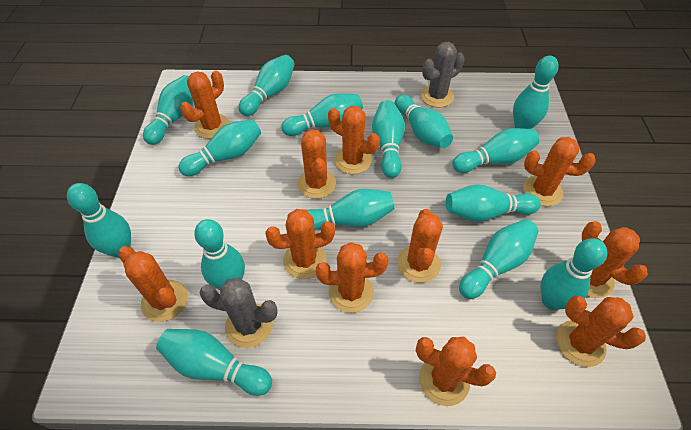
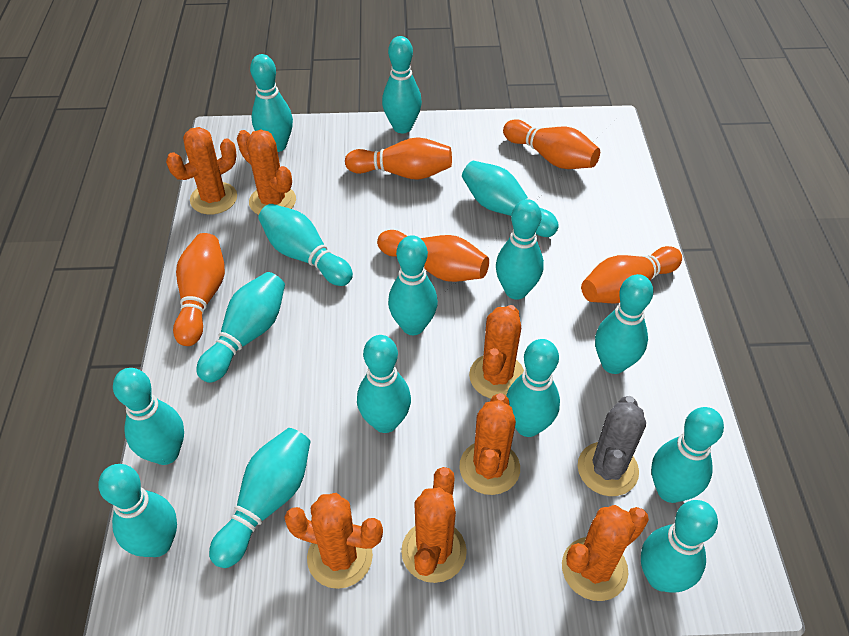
grey cactus: 2 -> 1
orange bowling pin: 0 -> 5
orange cactus: 11 -> 7

